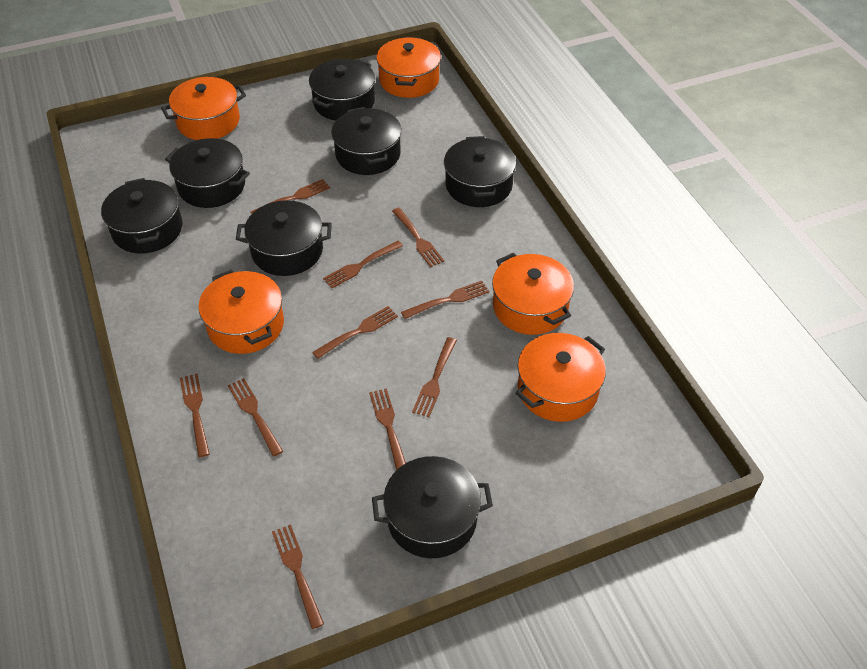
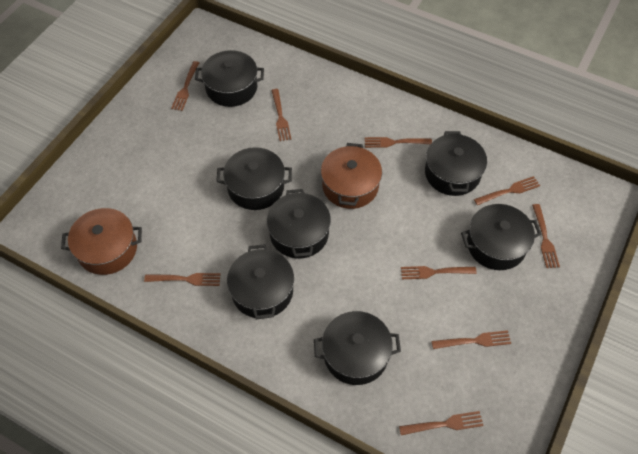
brown fork: 10 -> 9
brown pot: 0 -> 2
orange pot: 5 -> 0

